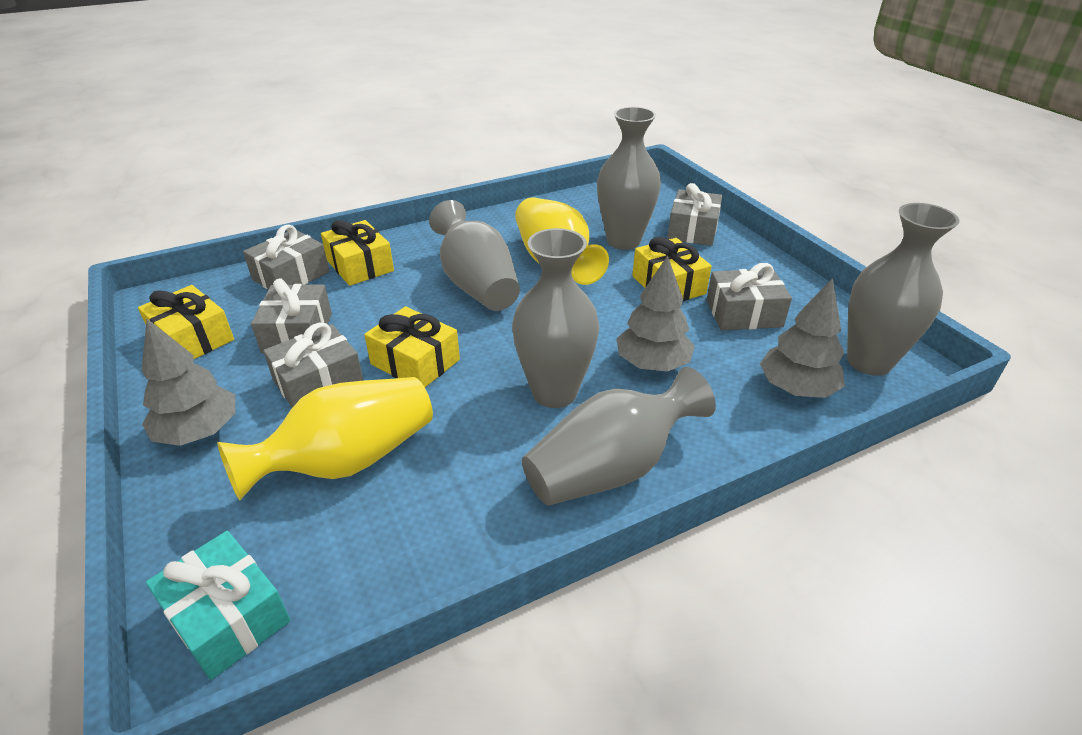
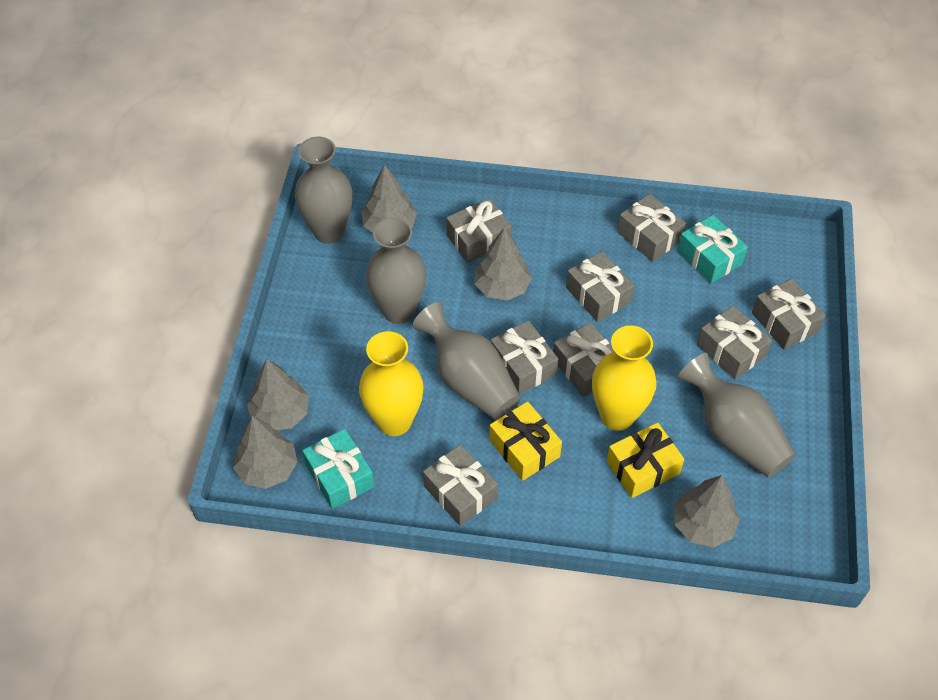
grey gift: 5 -> 8
grey tree: 3 -> 5
grey vase: 5 -> 4
turquoise gift: 1 -> 2
yellow gift: 4 -> 2

